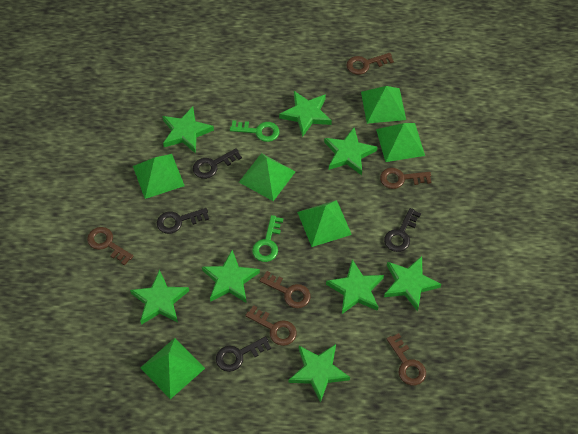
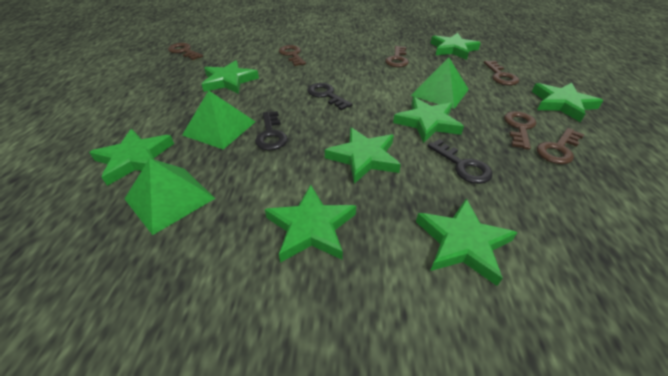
black key: 4 -> 3
green key: 2 -> 0
green pyramid: 6 -> 3

